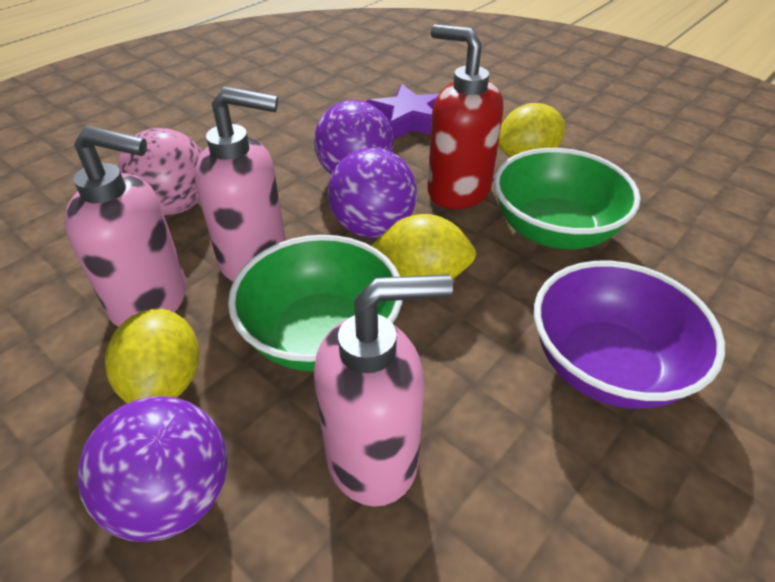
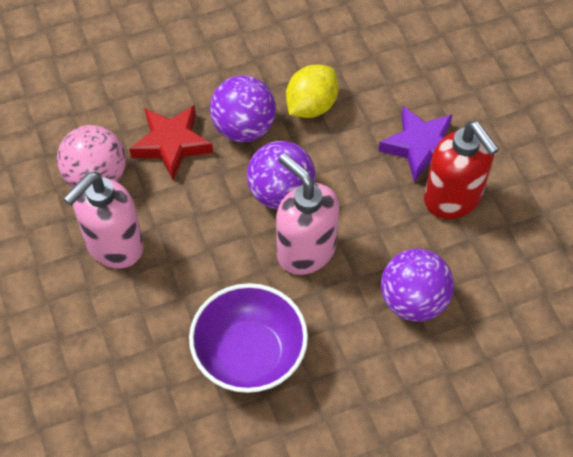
green bowl: 2 -> 0
pink soap dispenser: 3 -> 2
red star: 0 -> 1
yellow lemon: 3 -> 1

